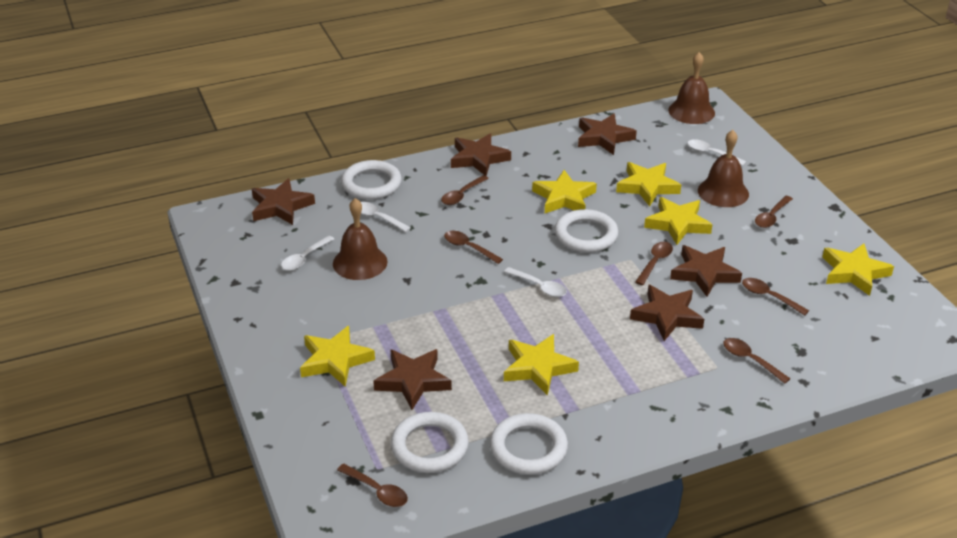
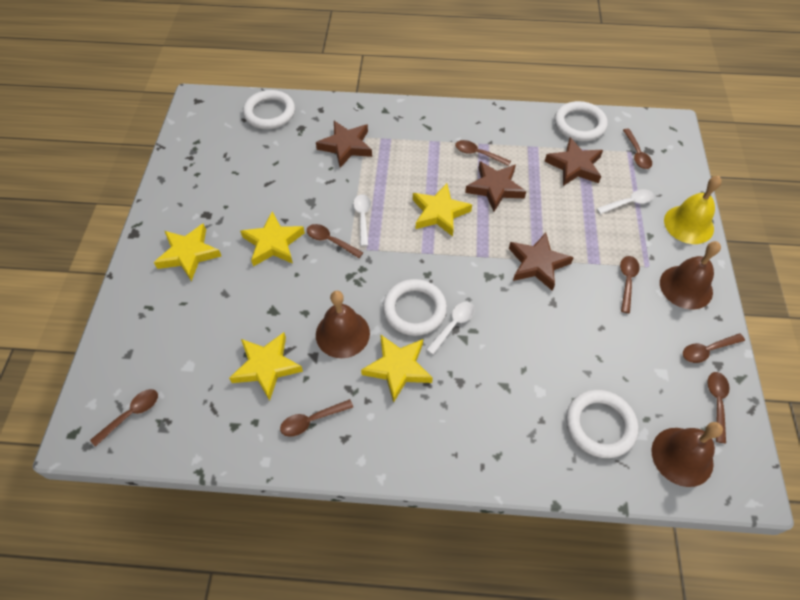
brown spoon: 7 -> 8
brown star: 6 -> 4
white spoon: 4 -> 3
yellow bell: 0 -> 1
yellow star: 6 -> 5

